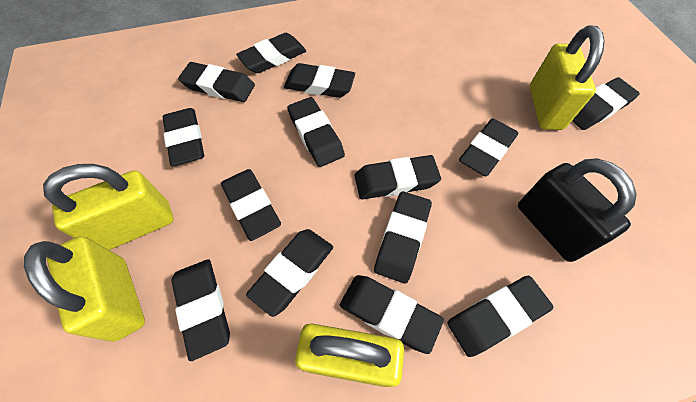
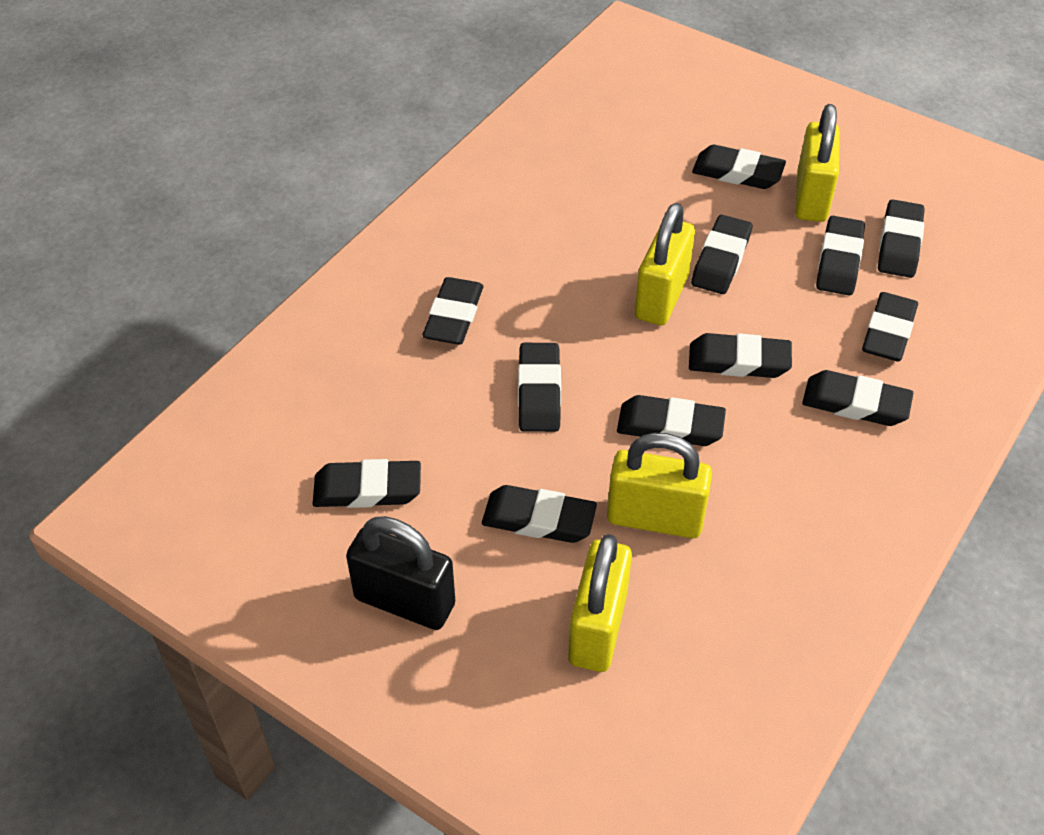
black eraser: 14 -> 12

